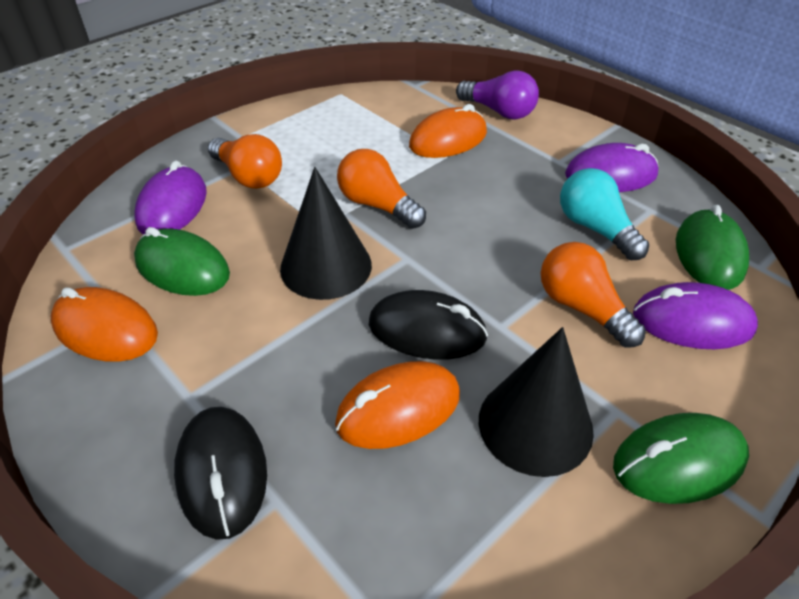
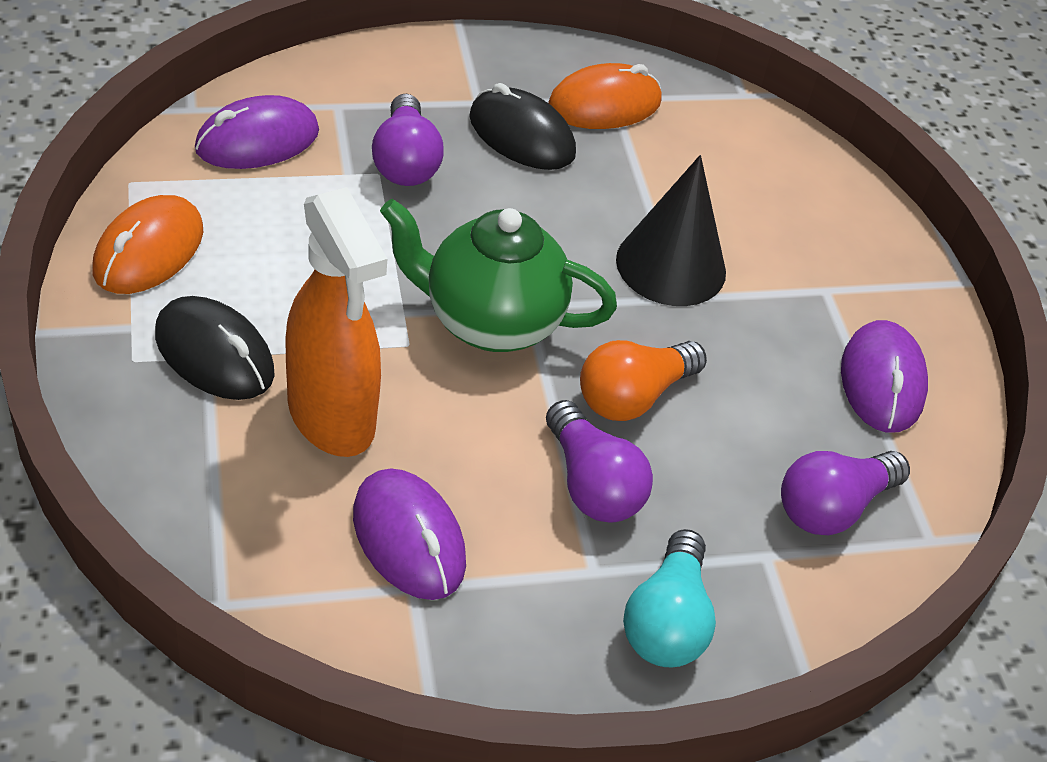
black cone: 2 -> 1
green mouse: 3 -> 0
green teapot: 0 -> 1
orange light bulb: 3 -> 1
orange mouse: 3 -> 2
orange spray bottle: 0 -> 1
purple light bulb: 1 -> 3

